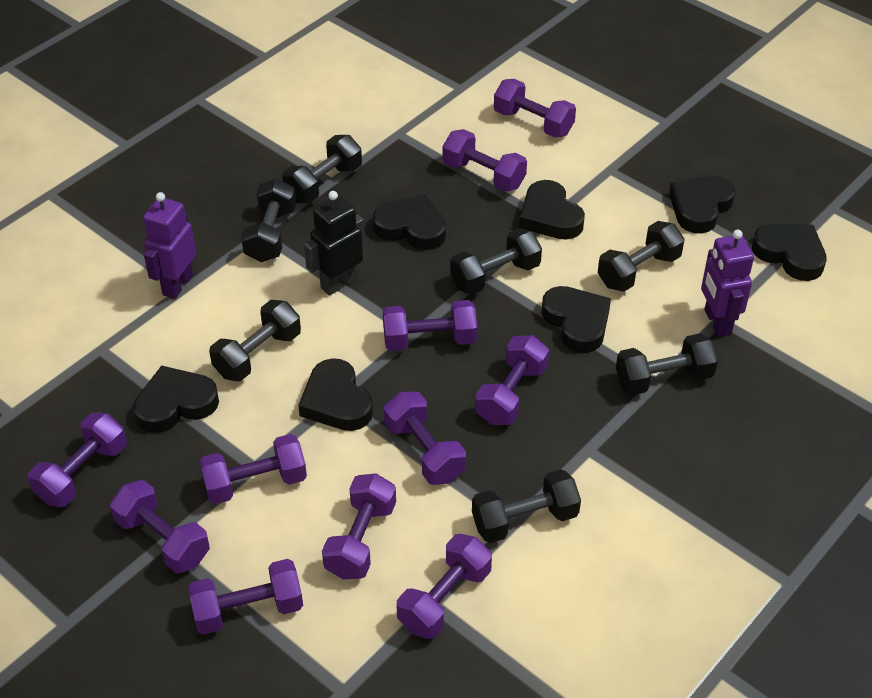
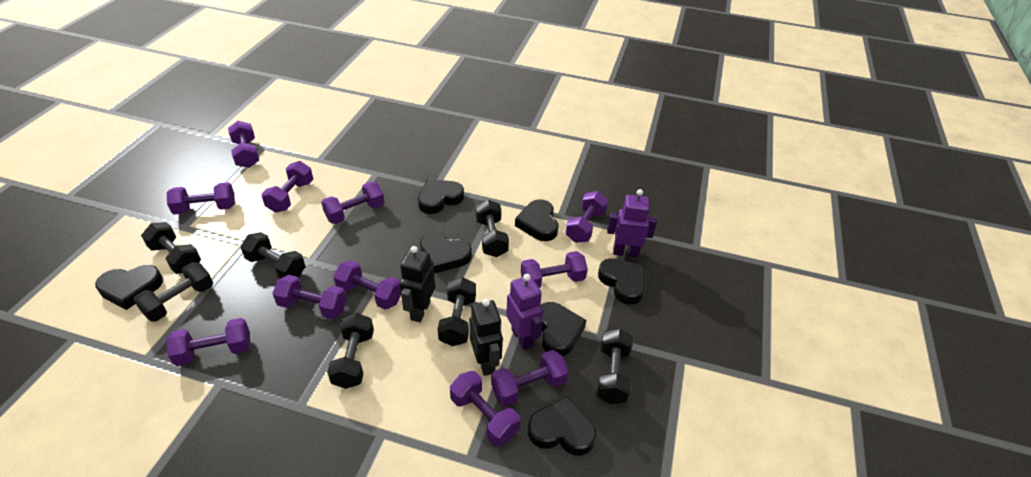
black robot: 1 -> 2

